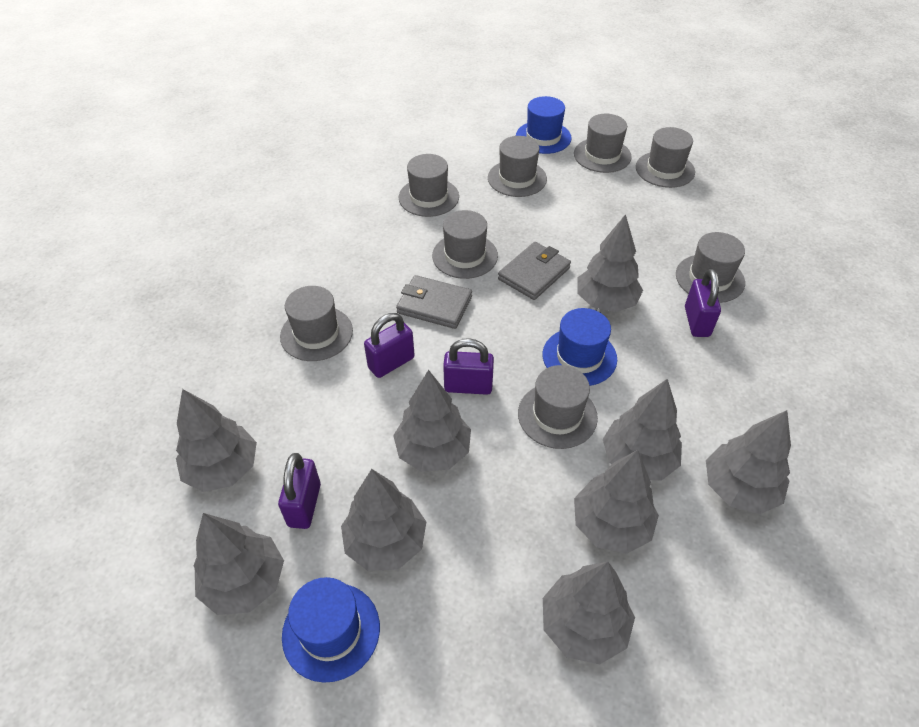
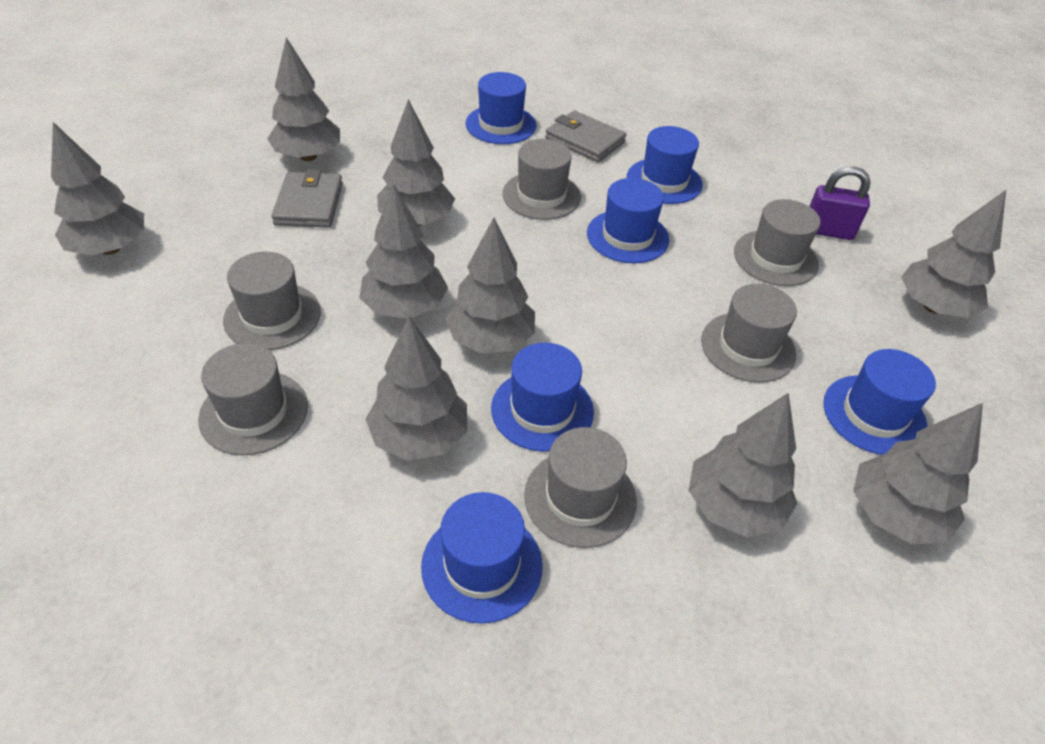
blue hat: 3 -> 6
grey hat: 8 -> 6
purple padlock: 4 -> 1

